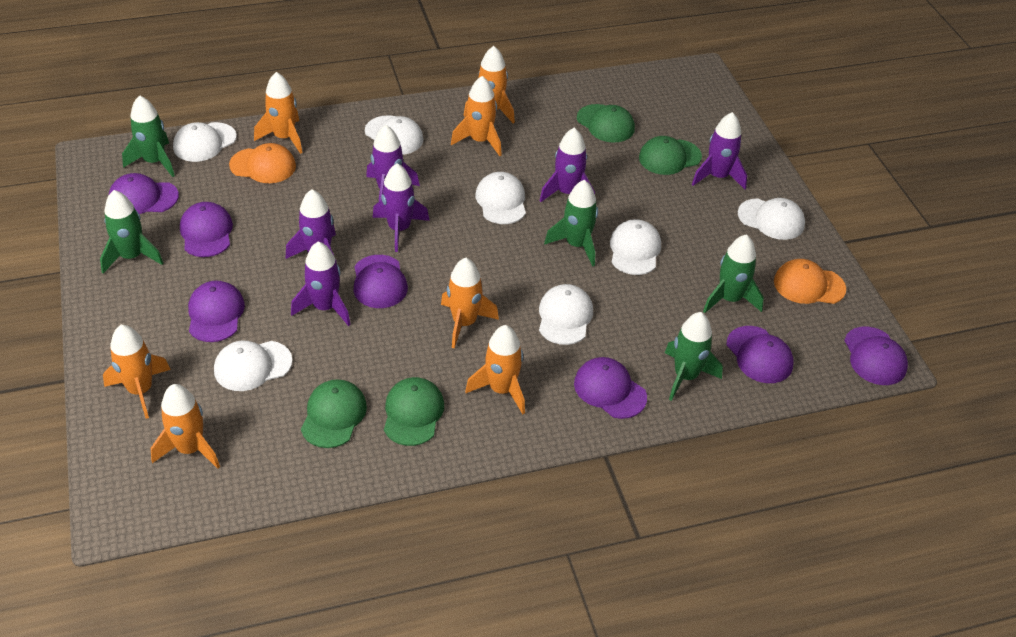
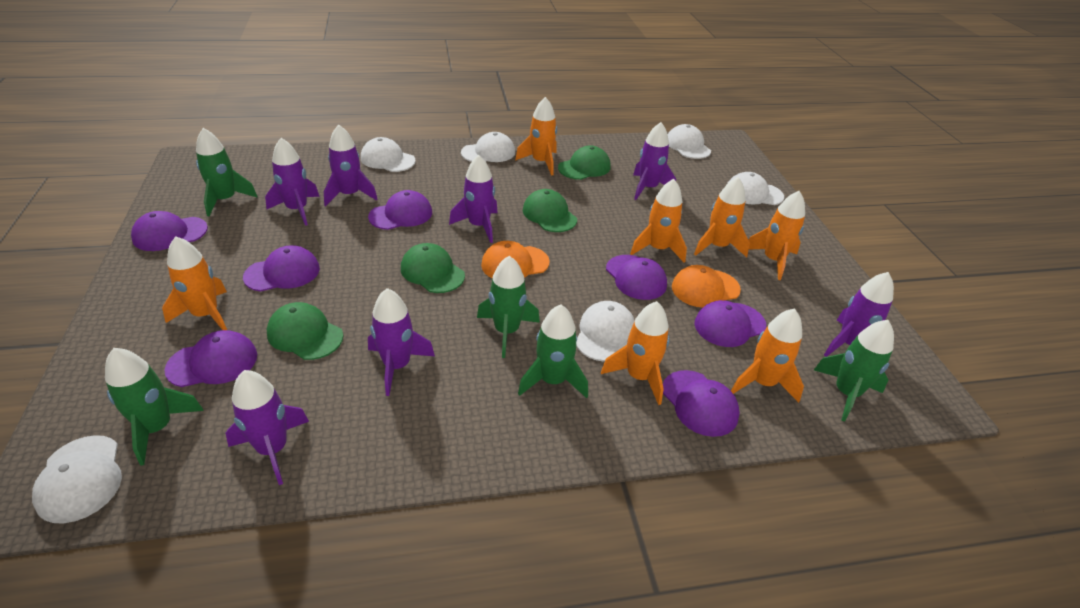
purple rocket: 6 -> 7
white cap: 7 -> 6

